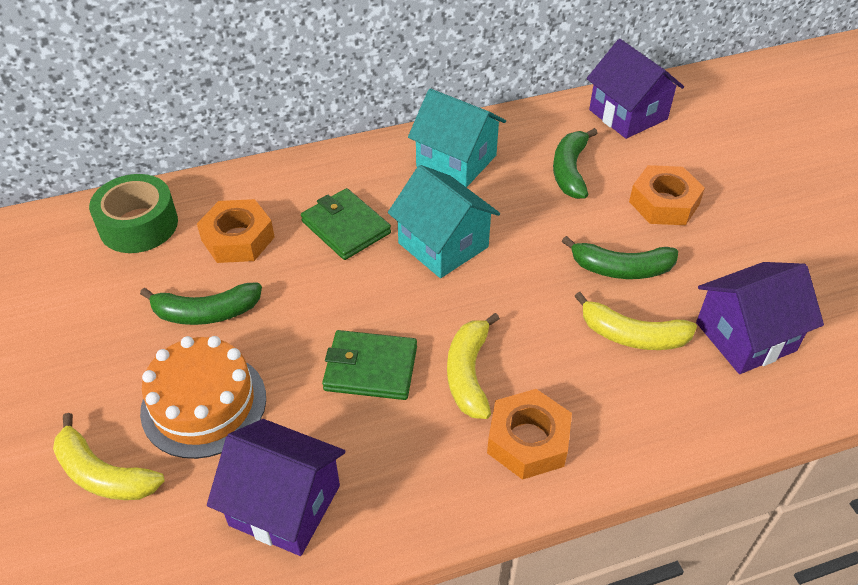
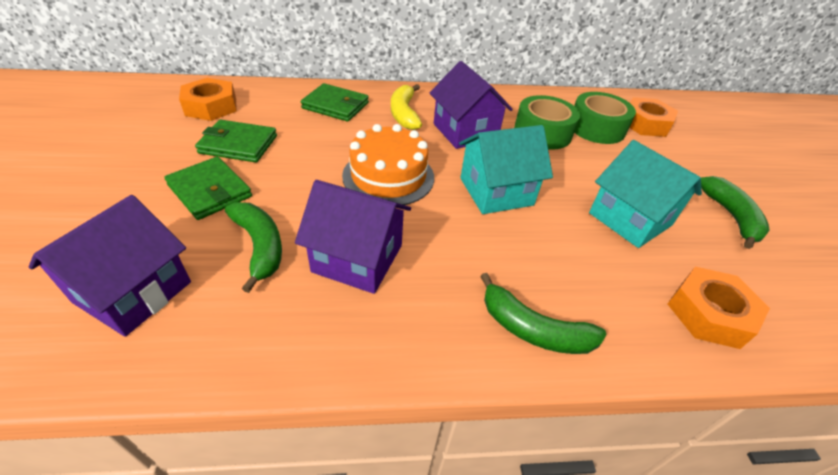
green tape: 1 -> 2
green wallet: 2 -> 3
yellow banana: 3 -> 1

